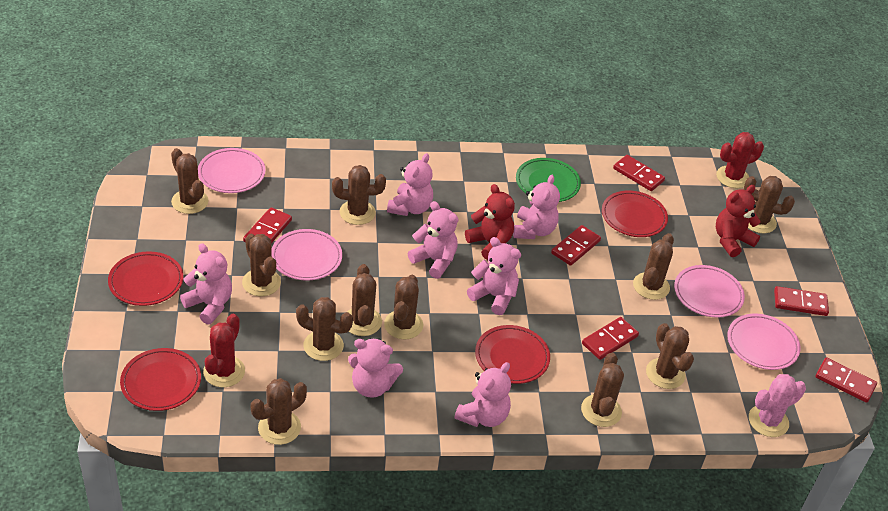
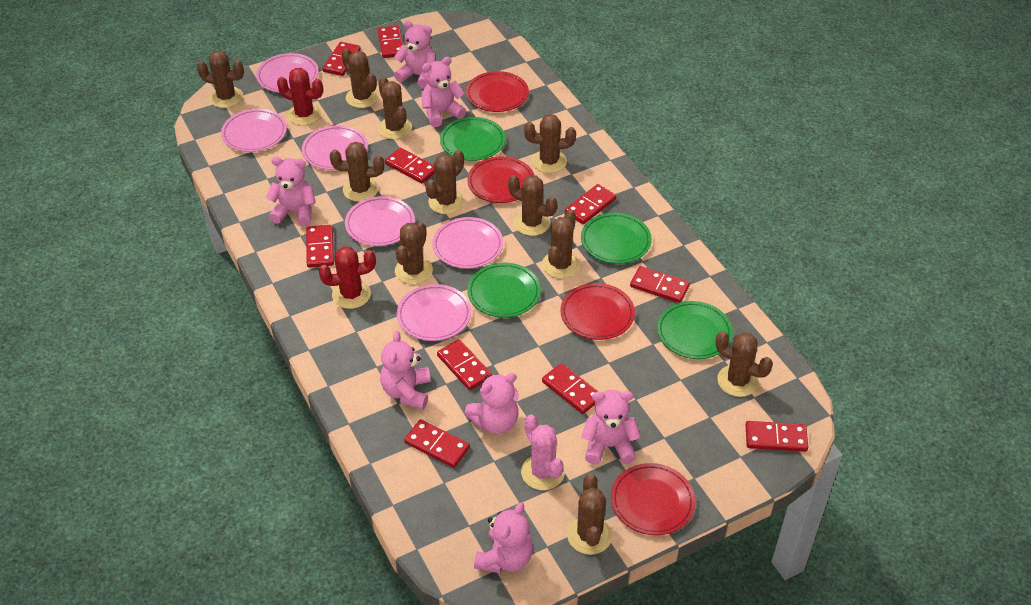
green plate: 1 -> 4
pink plate: 4 -> 6
red domino: 6 -> 10
red teddy bear: 2 -> 0

